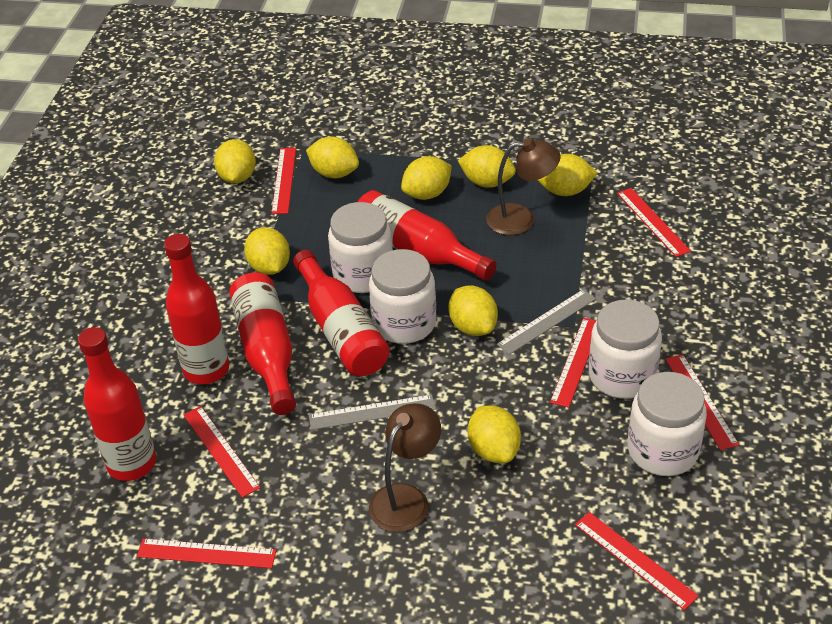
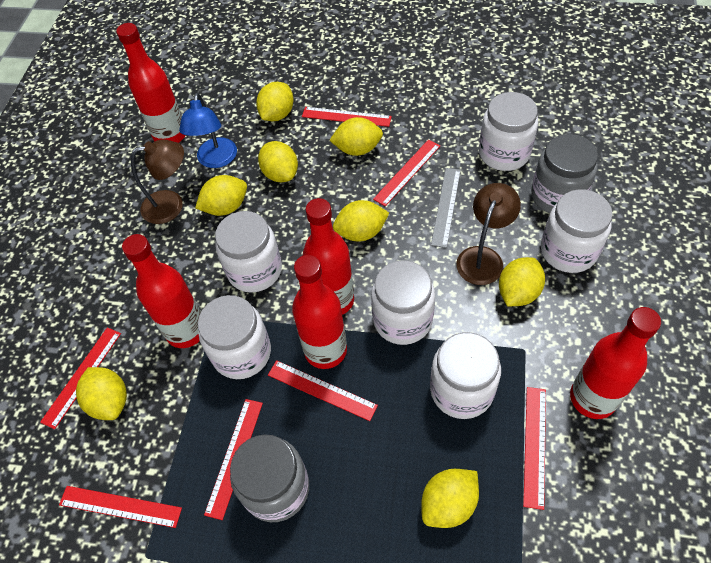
blue lamp: 0 -> 1
grey jar: 0 -> 2
grey ruler: 2 -> 1
white jar: 4 -> 6

